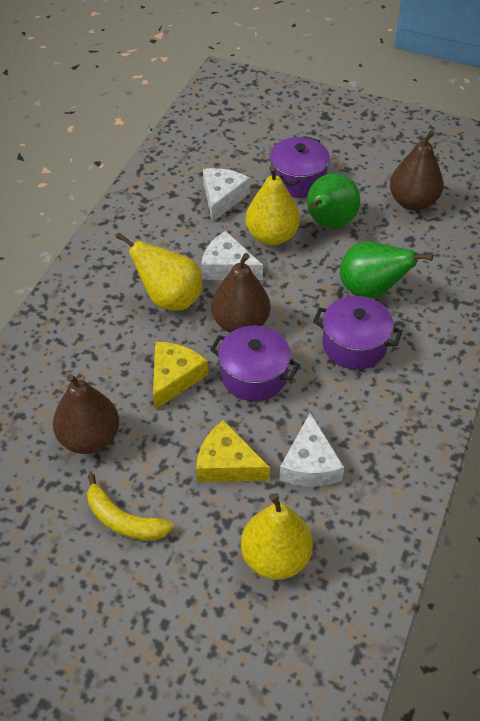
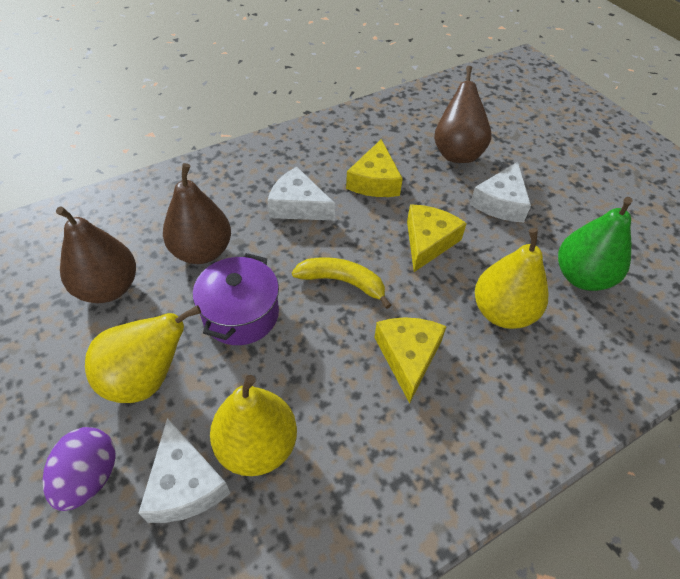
green pear: 2 -> 1
purple egg: 0 -> 1
purple pot: 3 -> 1
yellow cheese: 2 -> 3

